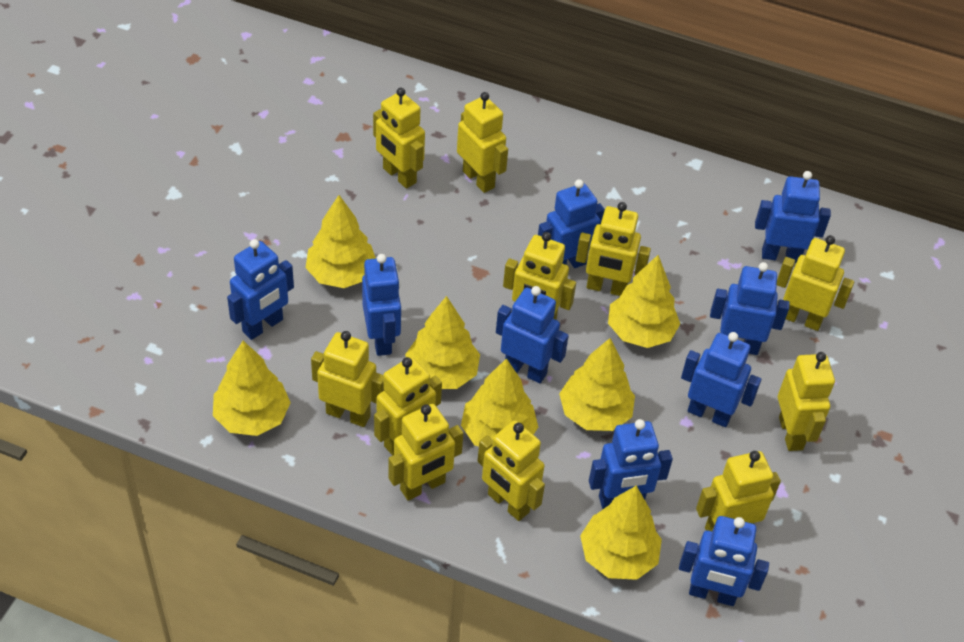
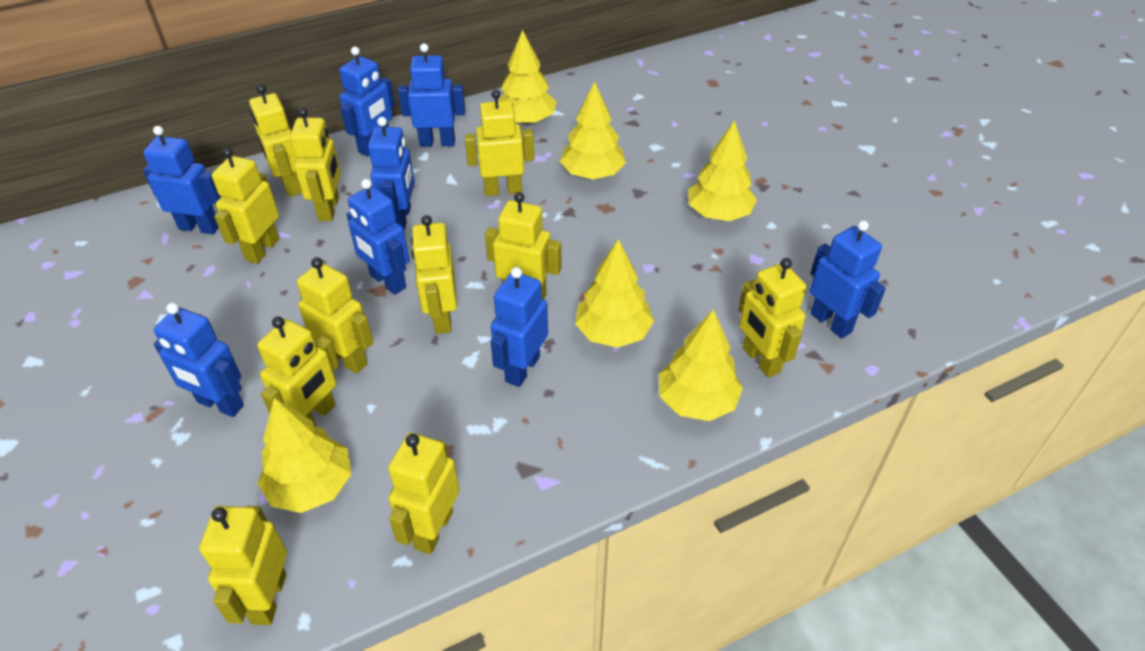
blue robot: 9 -> 8
yellow tree: 7 -> 6

